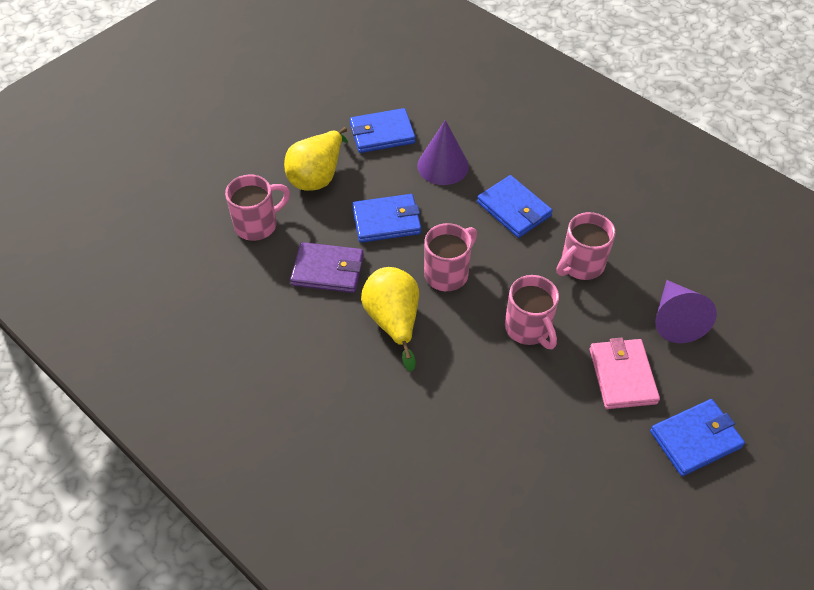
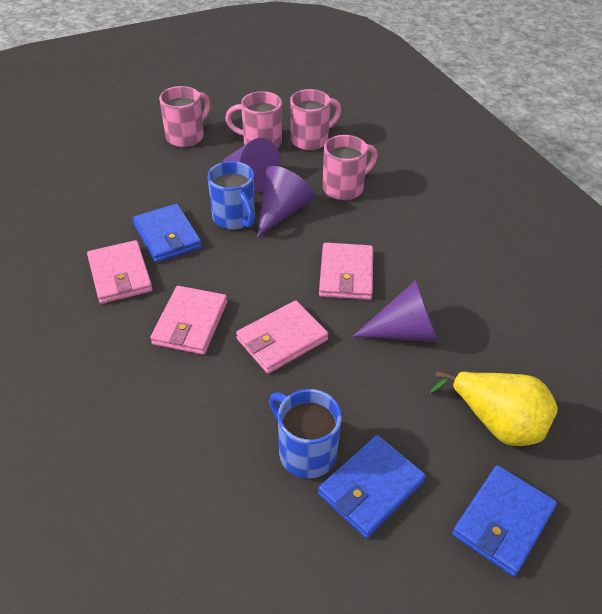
blue mug: 0 -> 2
blue wallet: 4 -> 3
pink wallet: 1 -> 4
purple cone: 2 -> 3
purple wallet: 1 -> 0
yellow pear: 2 -> 1

